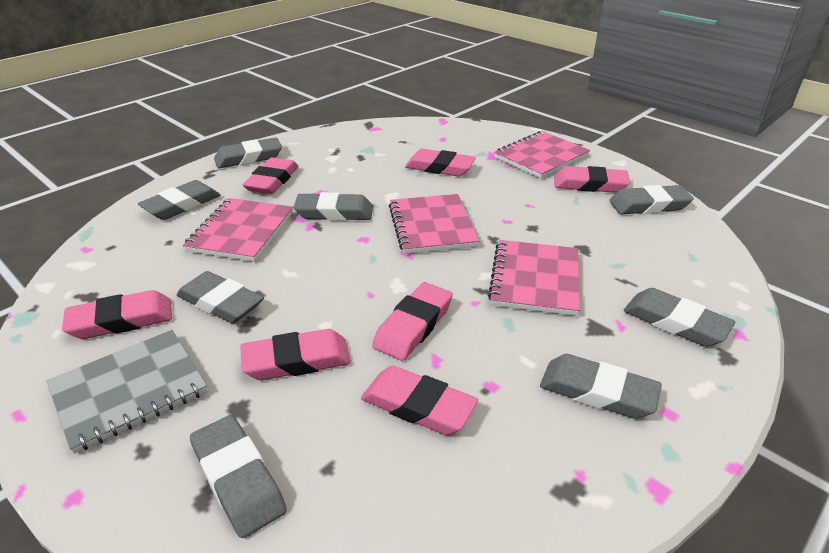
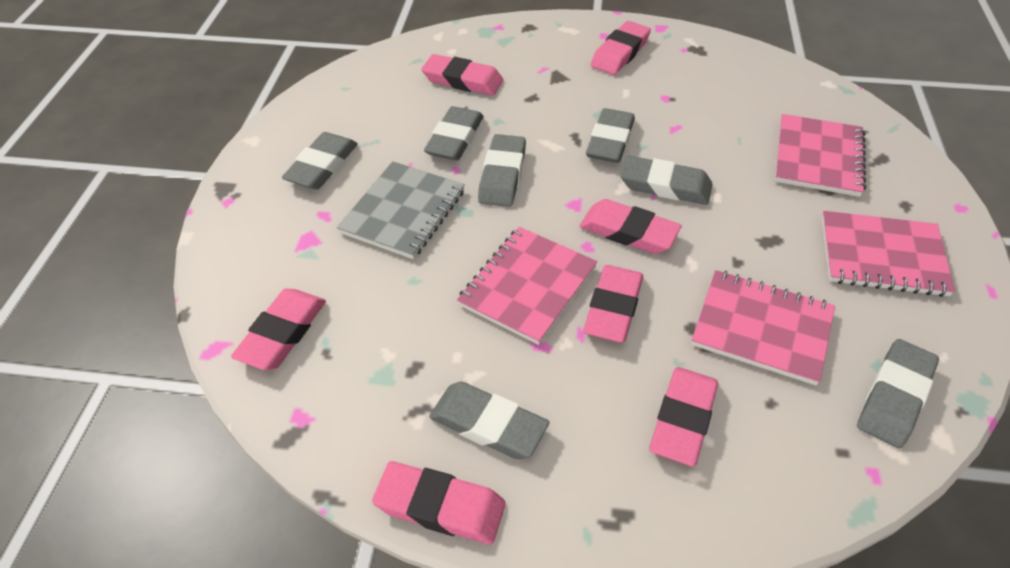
grey eraser: 8 -> 7

